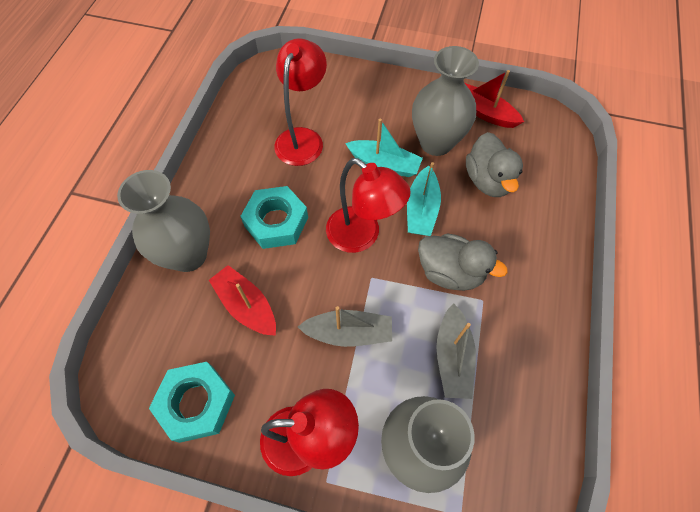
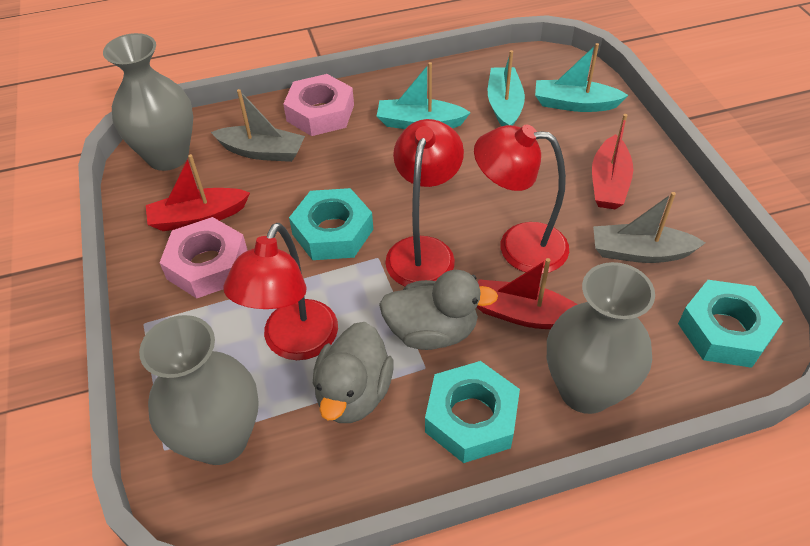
pink nut: 0 -> 2
red boat: 2 -> 3
turquoise boat: 2 -> 3
turquoise nut: 2 -> 3

